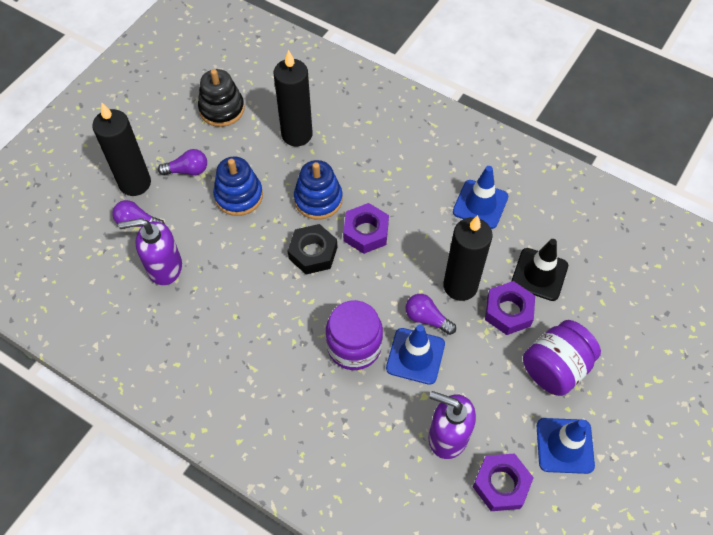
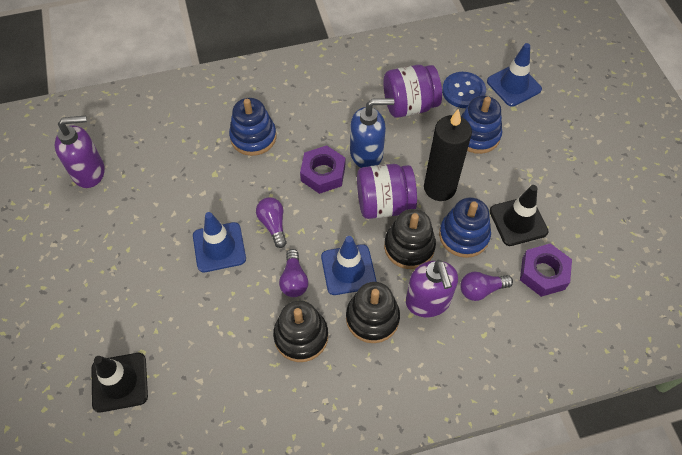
black candle: 3 -> 1
black nut: 1 -> 0
black stacking toy: 1 -> 3
black traffic cone: 1 -> 2
blue button: 0 -> 1
blue soap dispenser: 0 -> 1
blue stacking toy: 2 -> 3
purple nut: 3 -> 2

